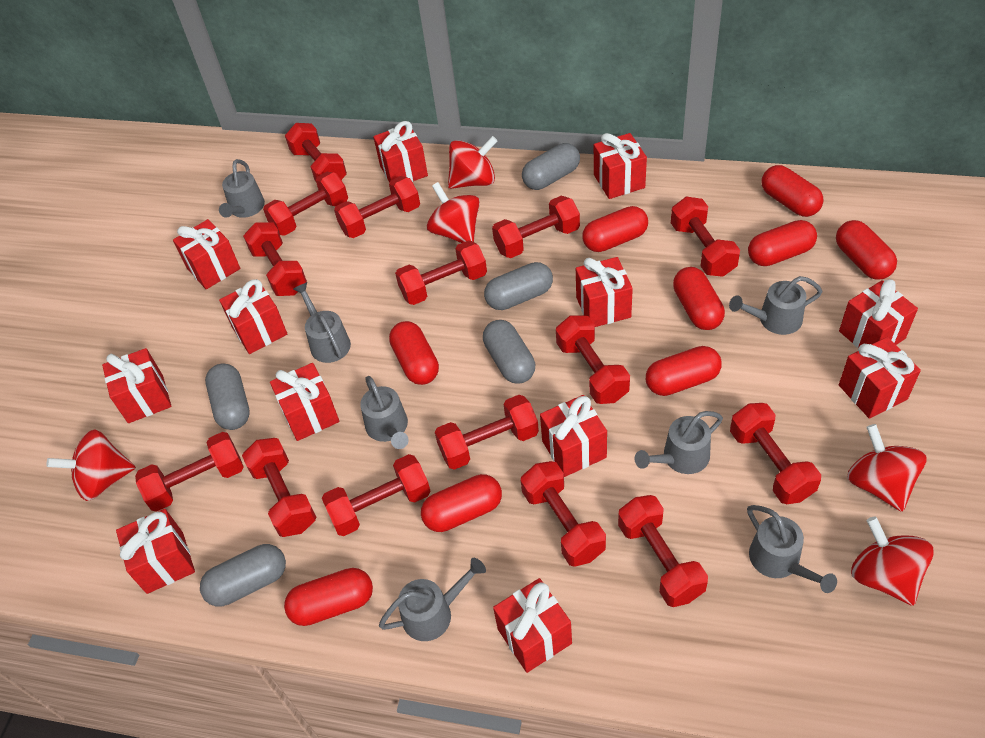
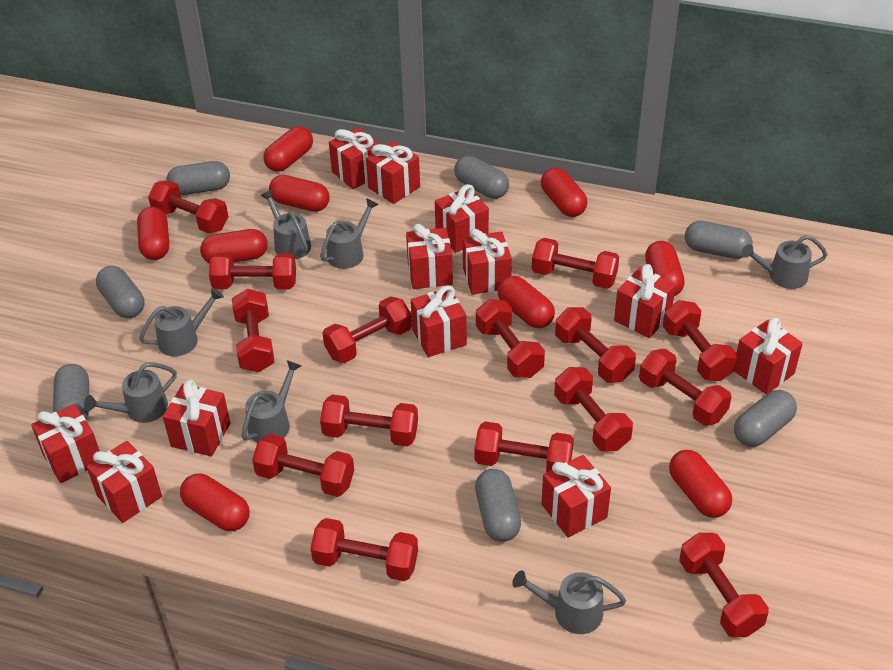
grey capsule: 5 -> 7
red spinning top: 5 -> 0

